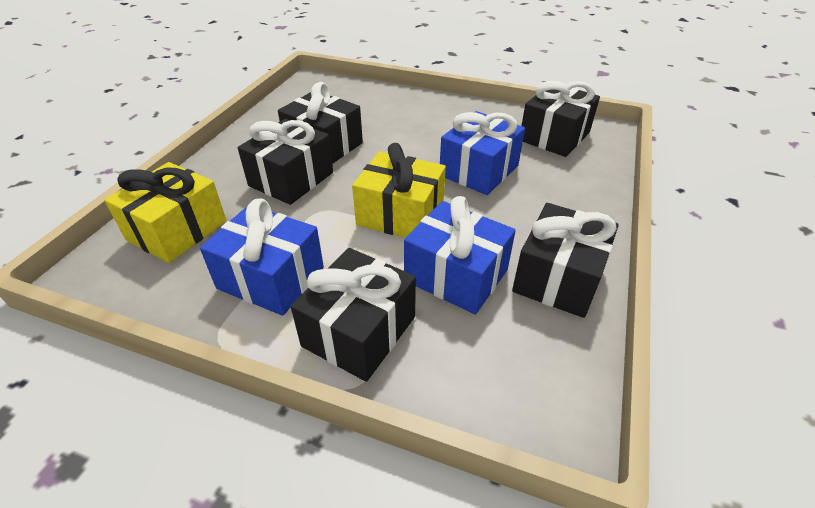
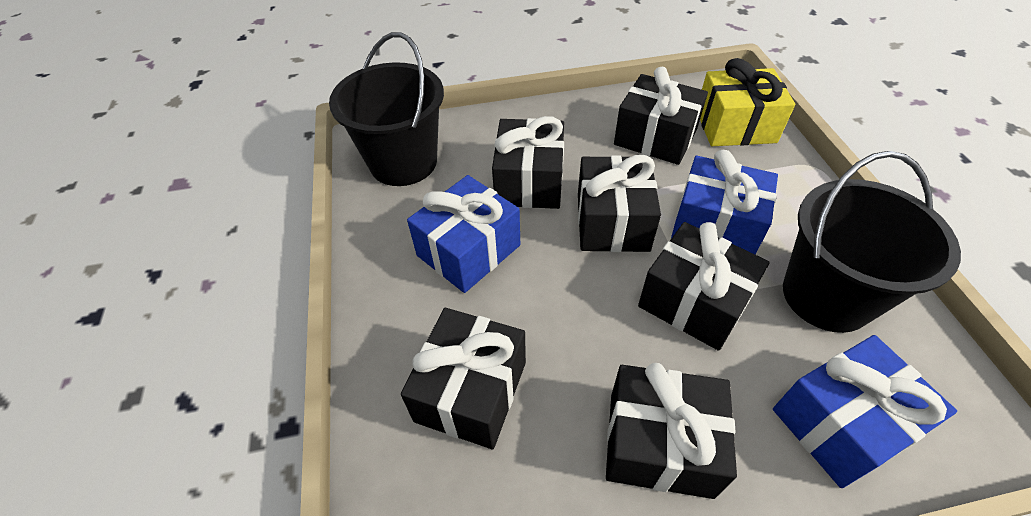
black bucket: 0 -> 2
black gift: 5 -> 6
yellow gift: 2 -> 1

